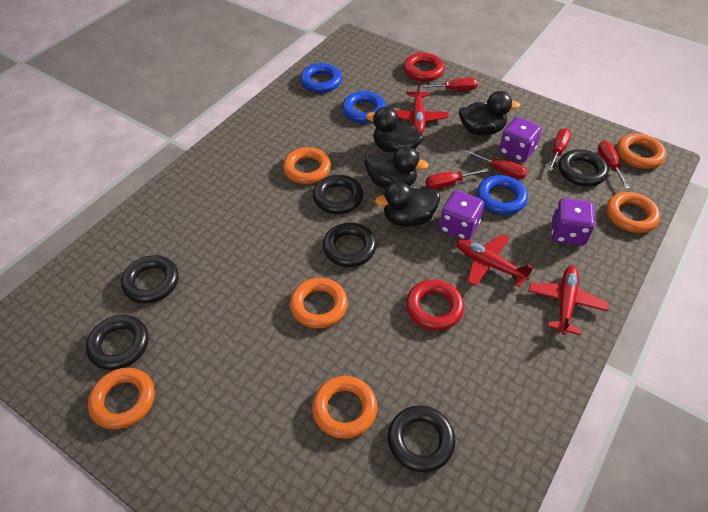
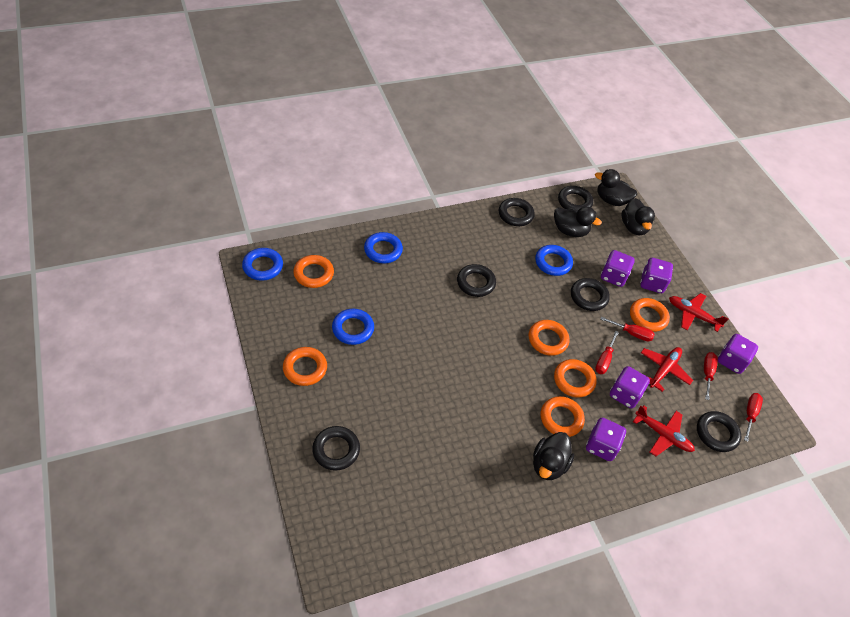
blue ring: 3 -> 4
purple dice: 3 -> 5
red ring: 2 -> 0
red screwdriver: 5 -> 4

